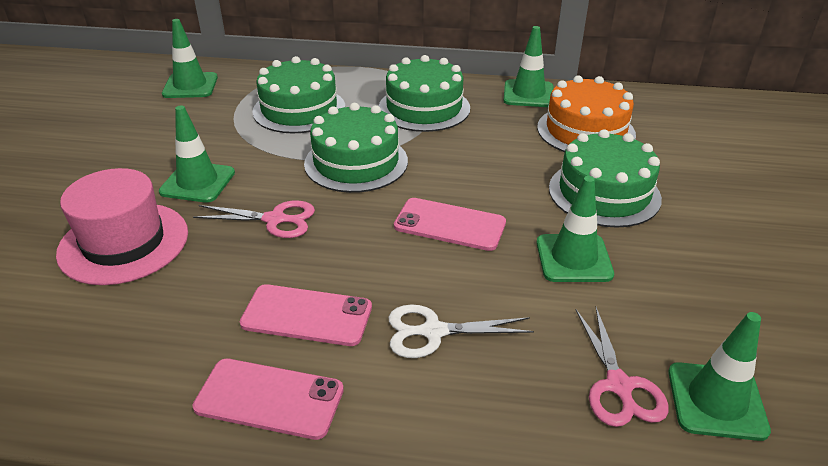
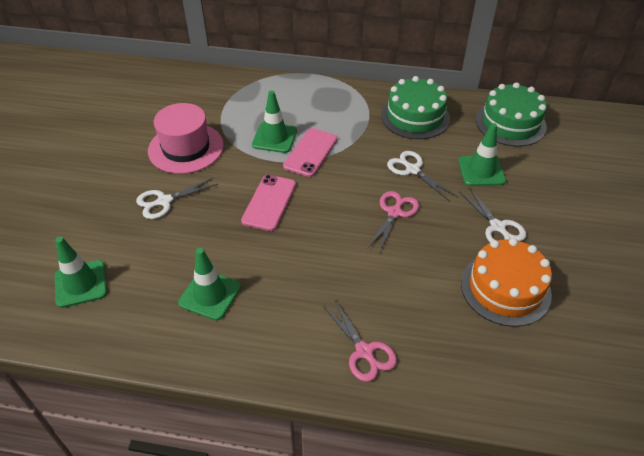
green cake: 4 -> 2
green traffic cone: 5 -> 4
pink phone: 3 -> 2
white scissors: 1 -> 3

